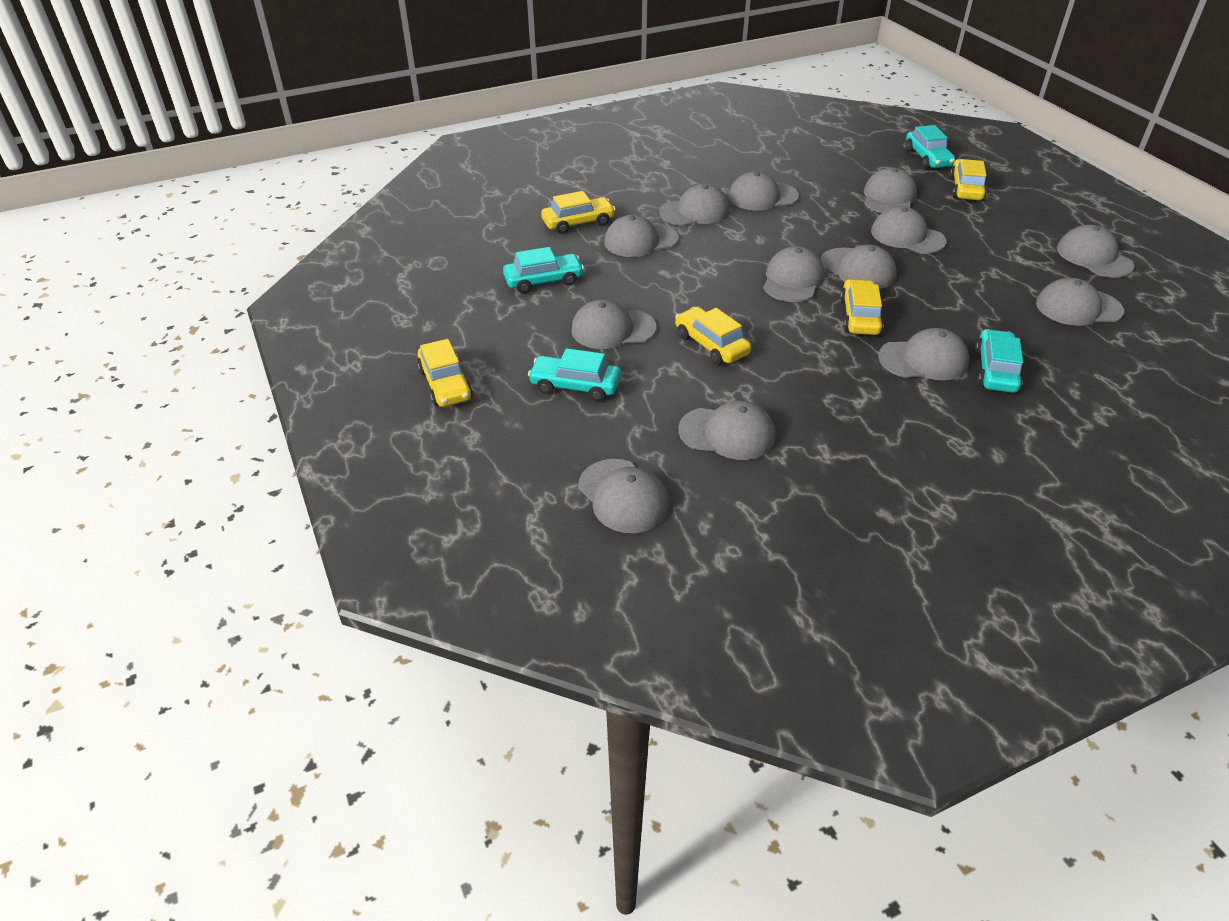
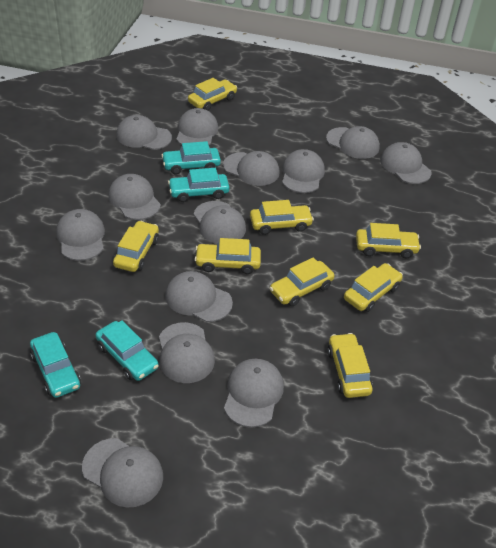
yellow car: 5 -> 8

